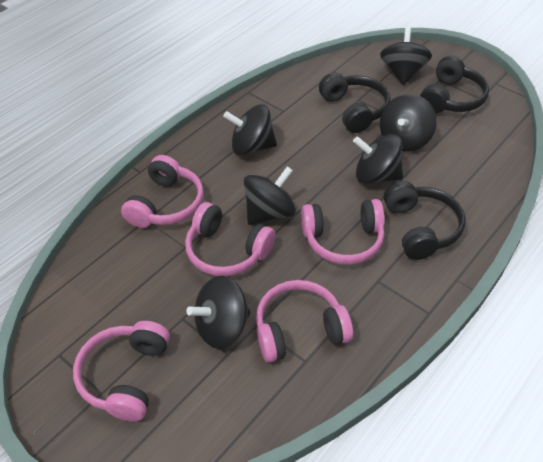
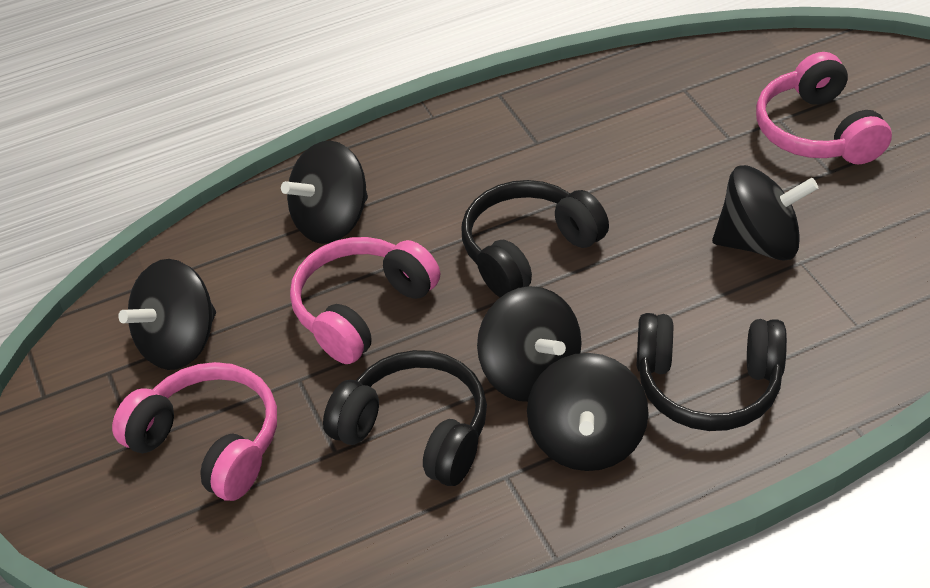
black spinning top: 6 -> 5
pink headphones: 5 -> 3

